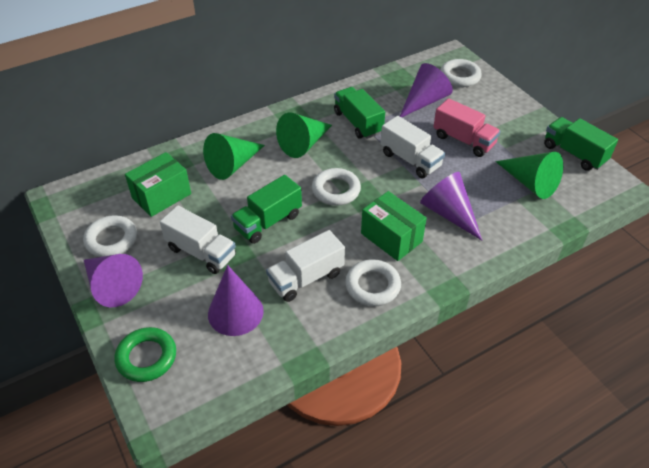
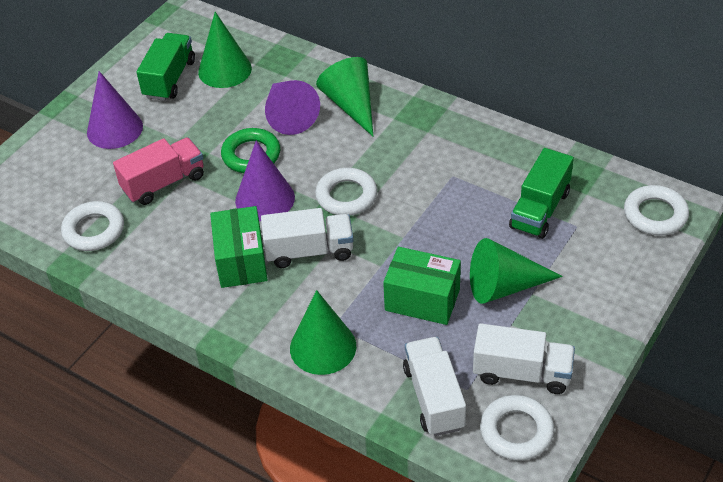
green cone: 3 -> 4
green truck: 3 -> 2
purple cone: 4 -> 3

